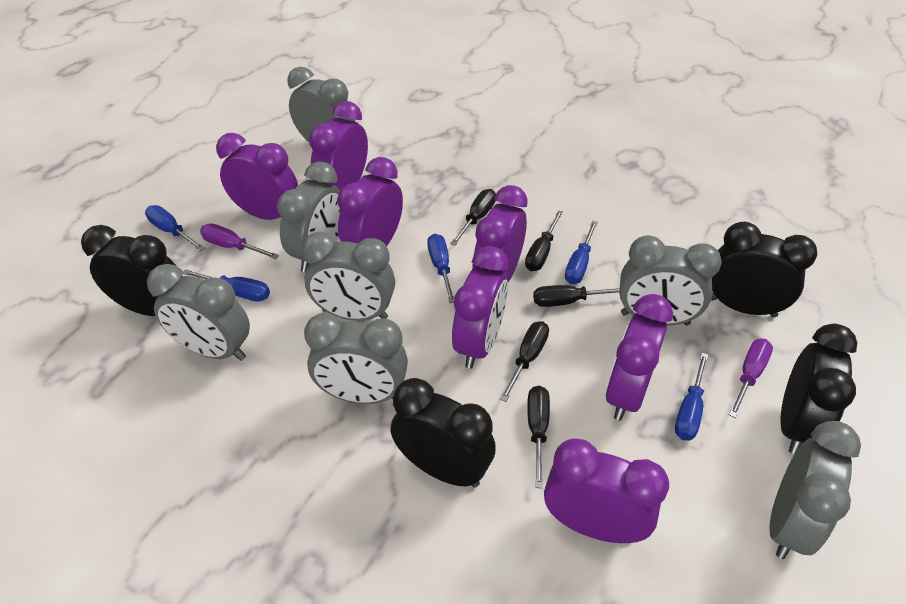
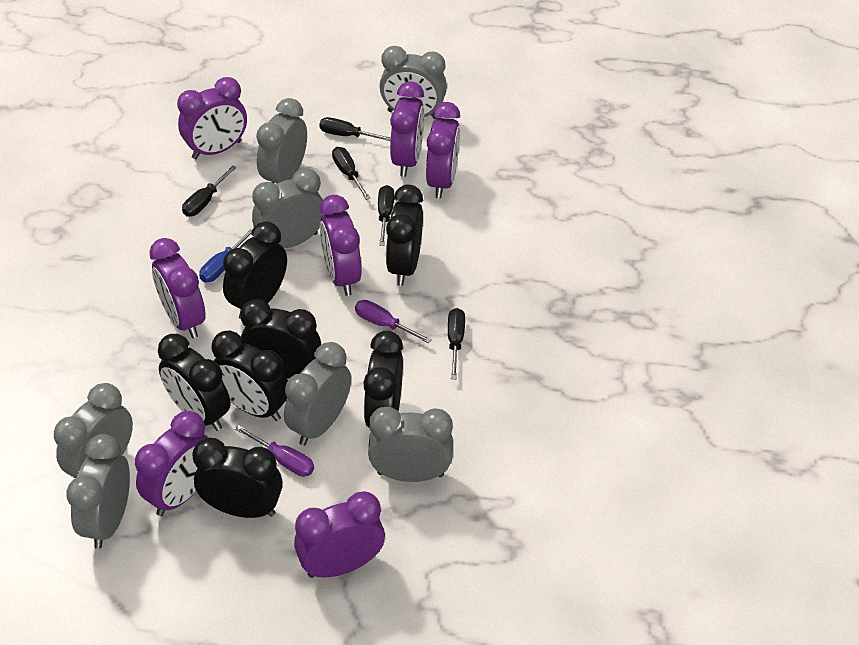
black clock: 4 -> 7
blue screwdriver: 5 -> 1

